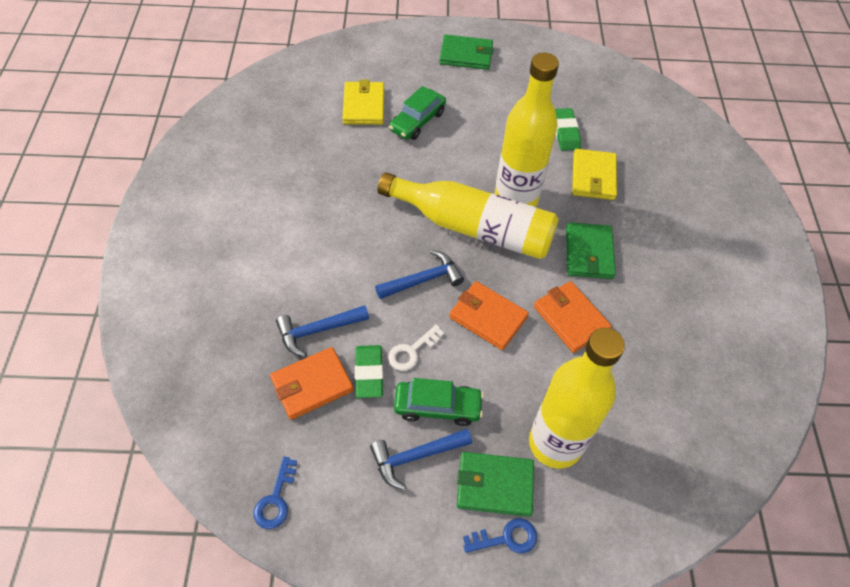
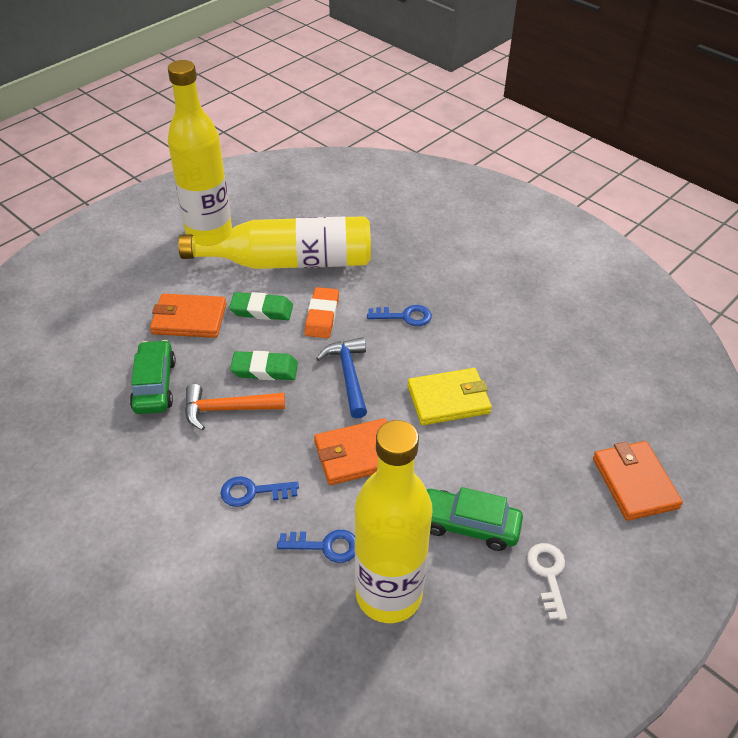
blue hammer: 3 -> 1
blue key: 2 -> 3
green wallet: 3 -> 0
orange eraser: 0 -> 1
orange hammer: 0 -> 1
yellow wallet: 2 -> 1

